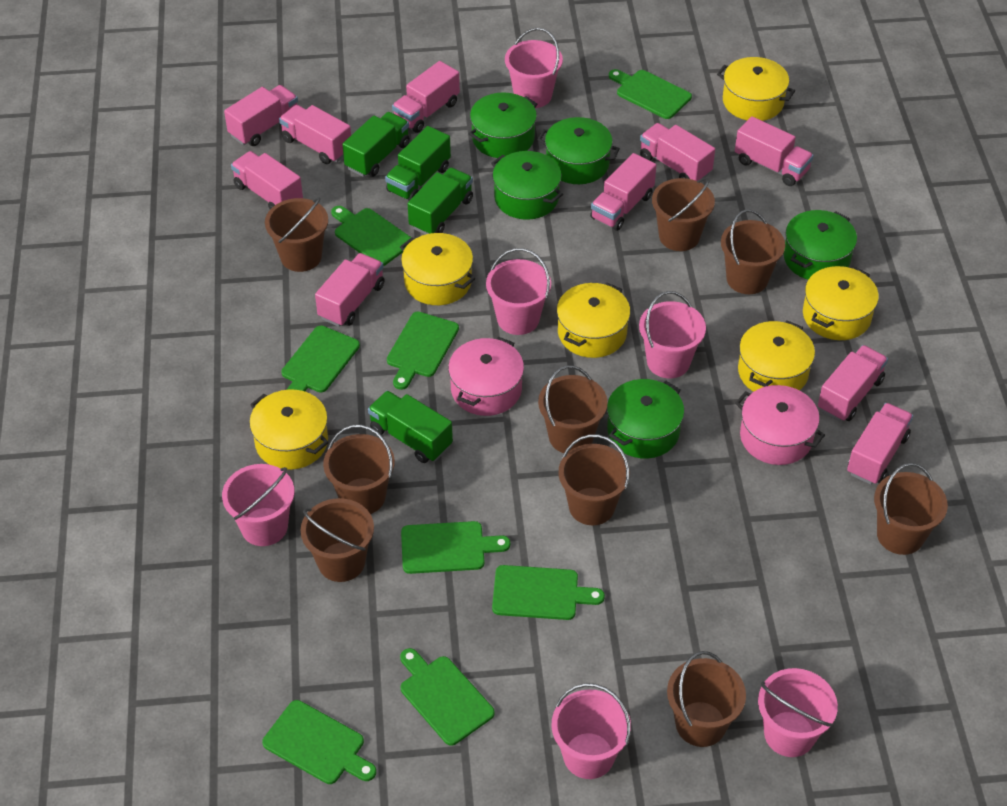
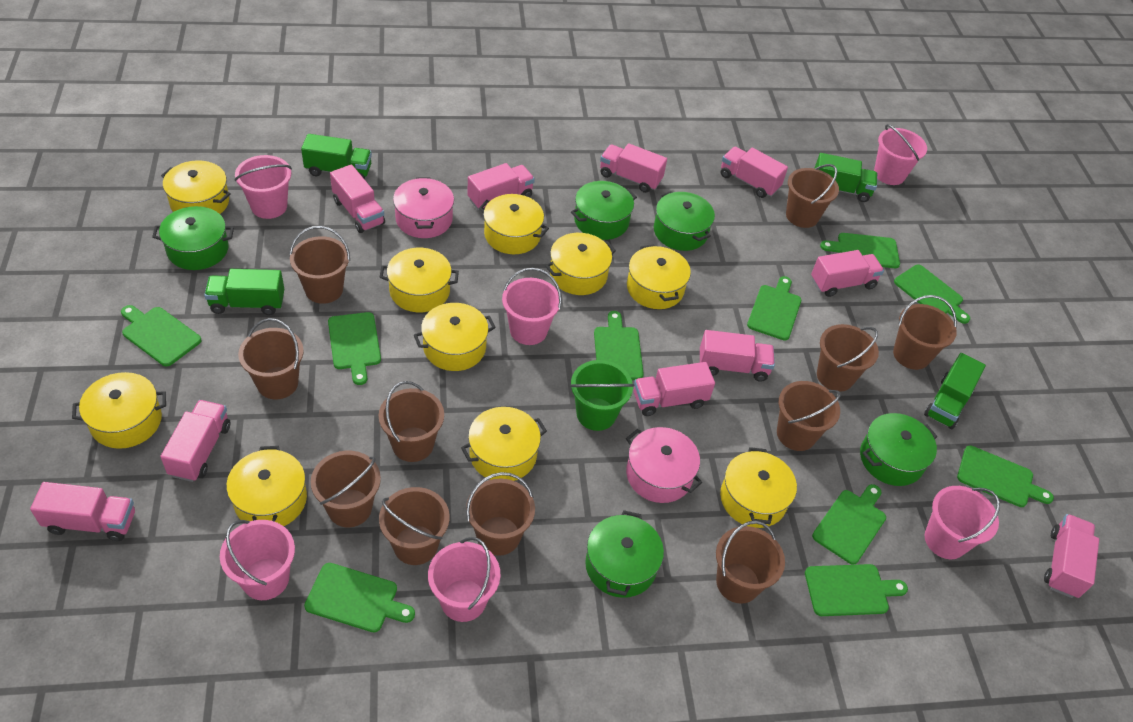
brown bucket: 9 -> 11
green bucket: 0 -> 1
green cutting board: 8 -> 10
yellow pot: 6 -> 10

